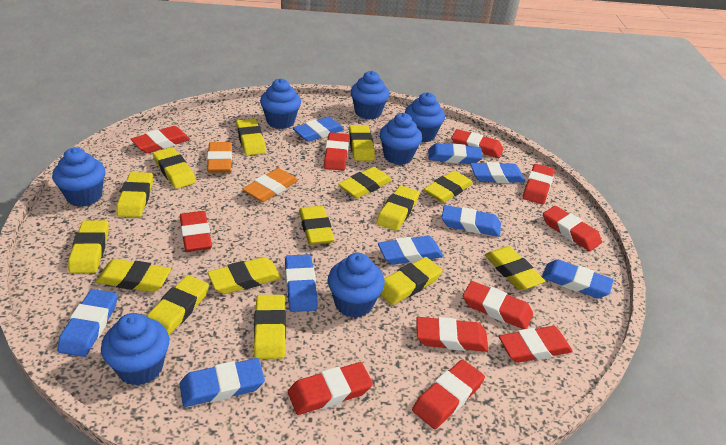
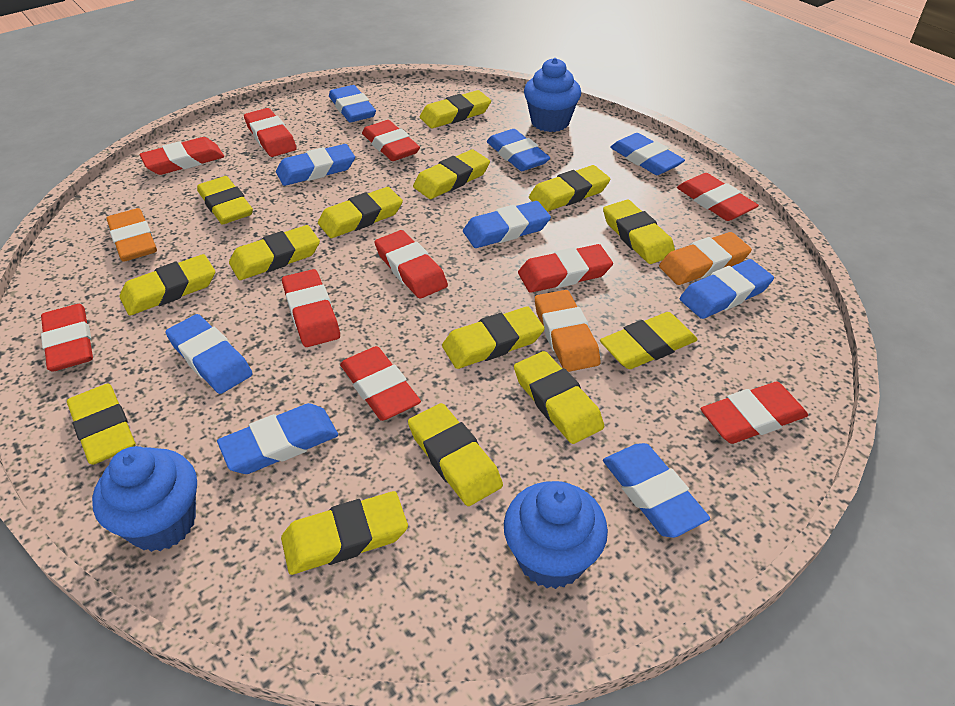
blue cupcake: 7 -> 3
orange eraser: 2 -> 3
red eraser: 11 -> 10
yellow eraser: 15 -> 14

